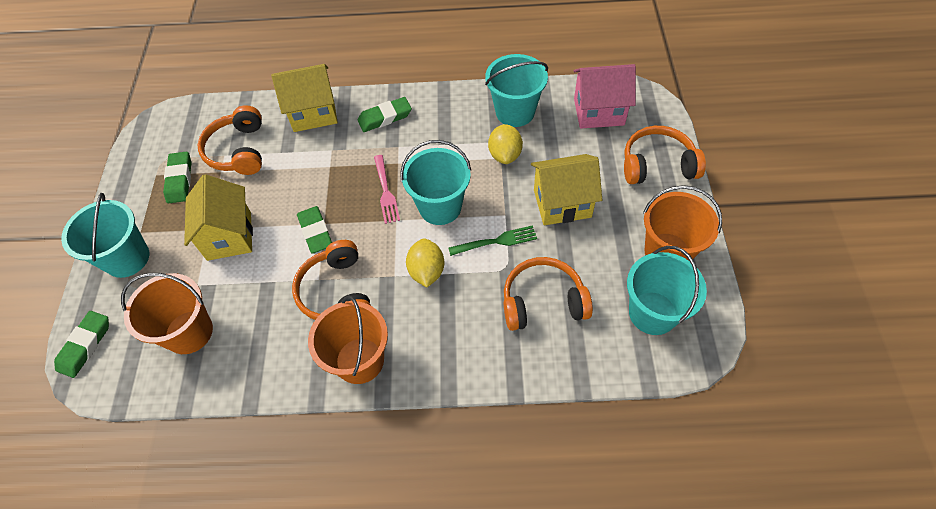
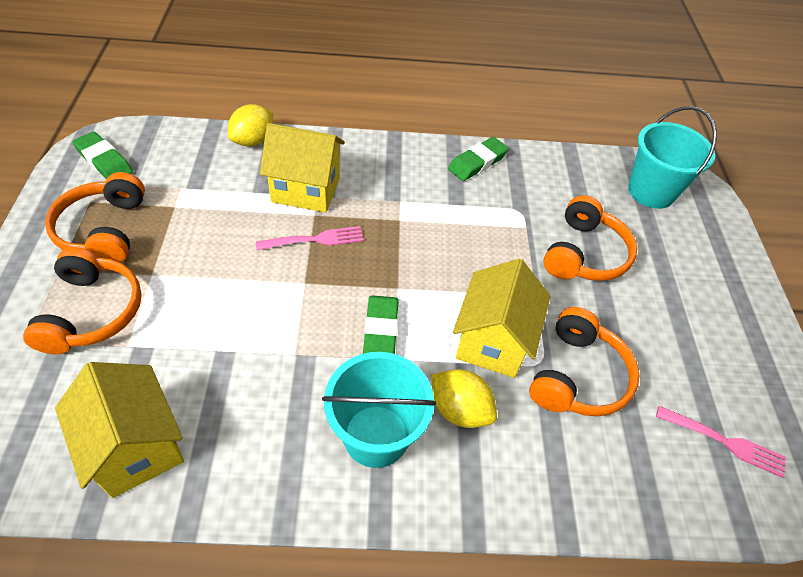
green eraser: 4 -> 3
green fork: 1 -> 0
orange bucket: 3 -> 0
pink fork: 1 -> 2
pink house: 1 -> 0
turquoise bucket: 4 -> 2

